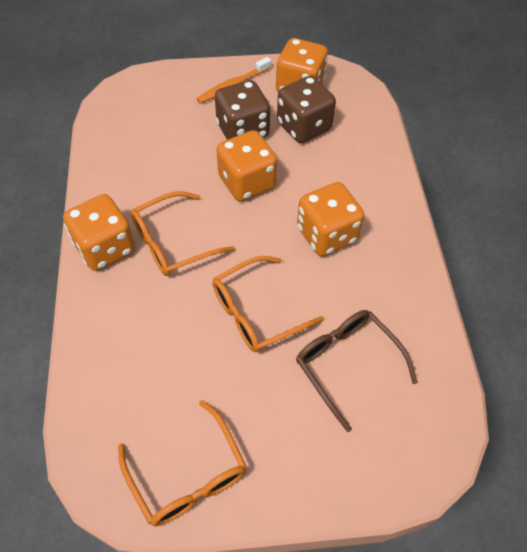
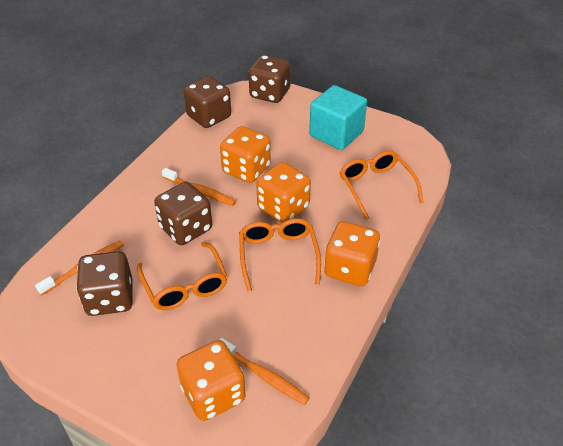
brown dice: 2 -> 4
brown glasses: 1 -> 0
orange toothbrush: 1 -> 3
turquoise cube: 0 -> 1

